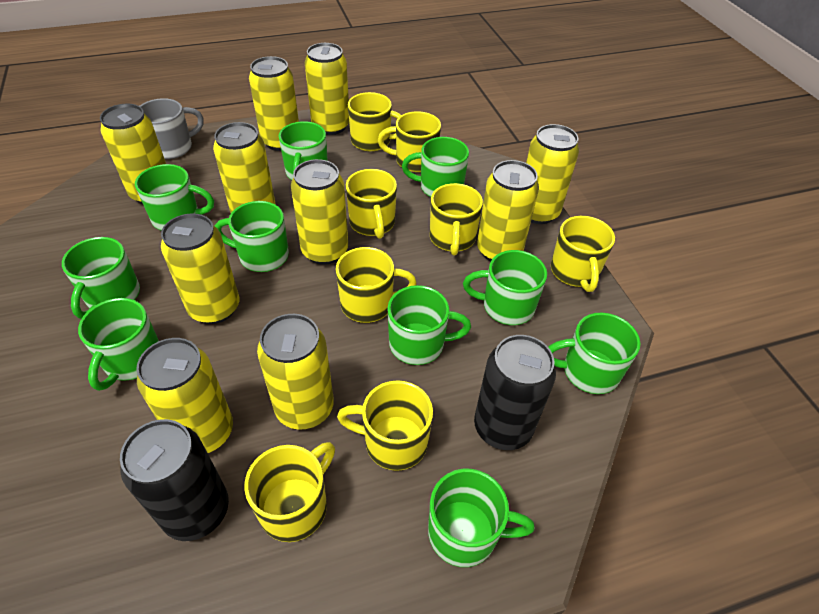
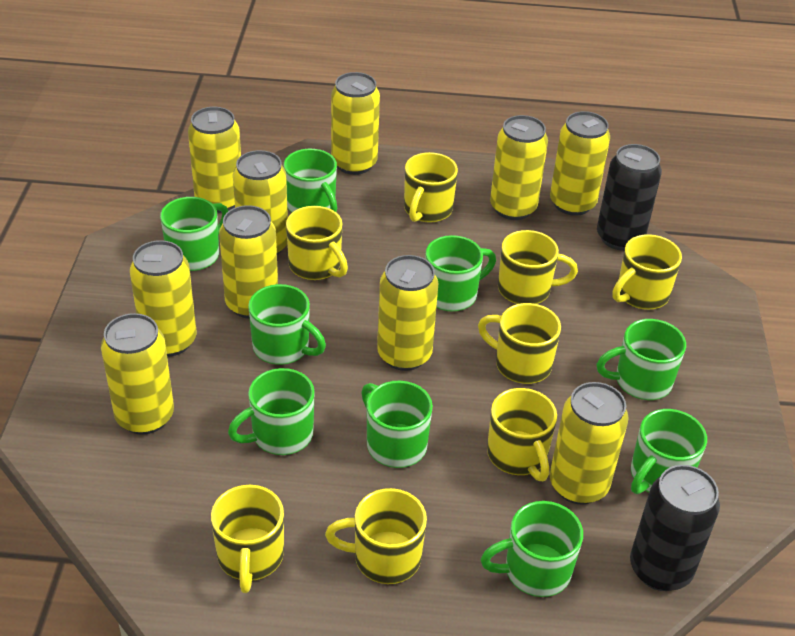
green mug: 10 -> 9
grey mug: 1 -> 0

